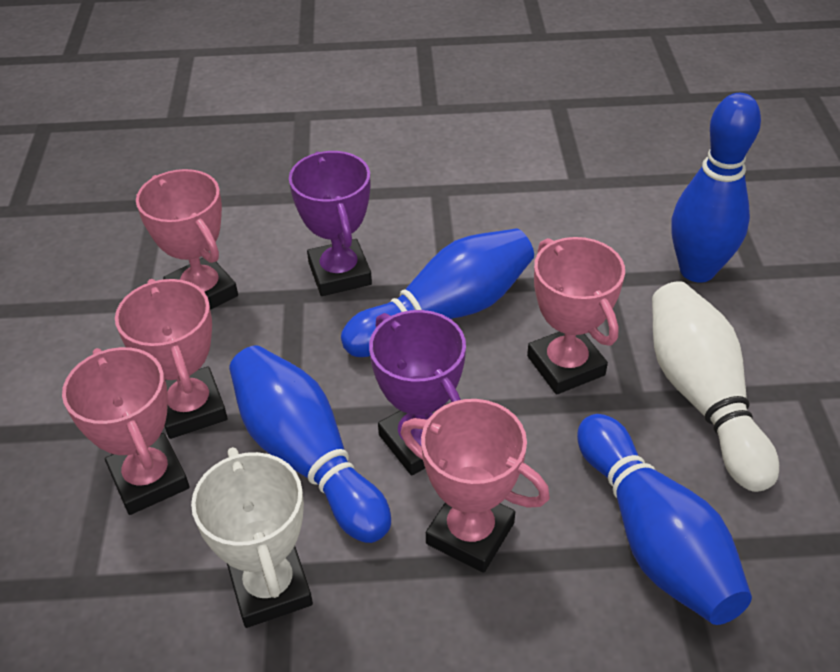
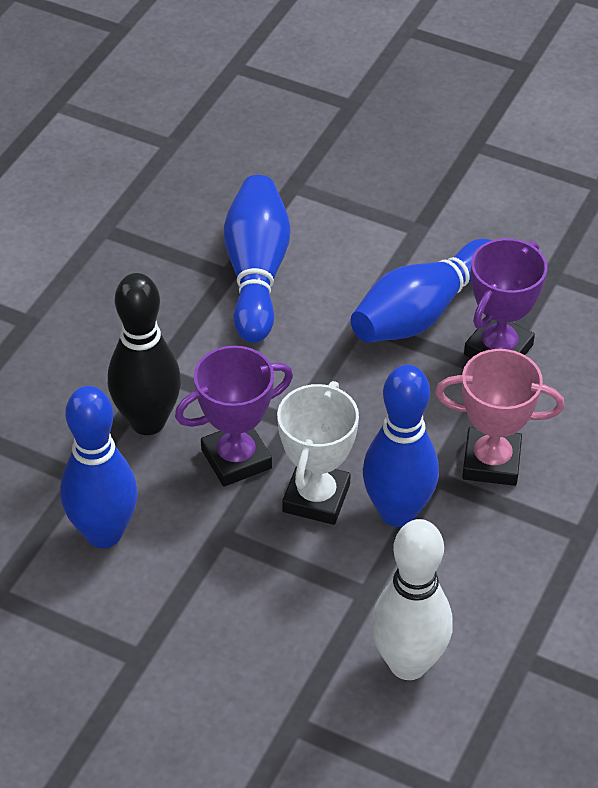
black bowling pin: 0 -> 1
pink trophy: 5 -> 1

